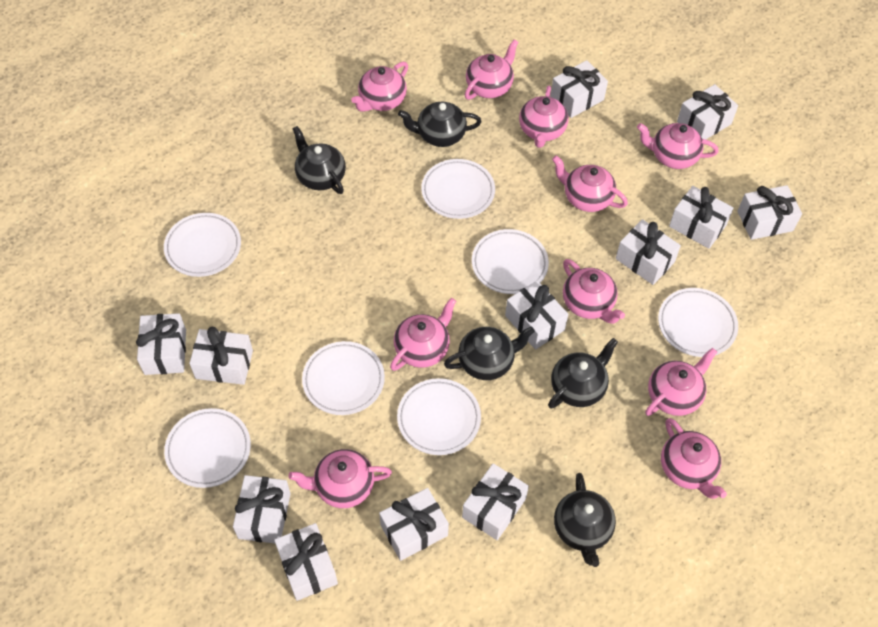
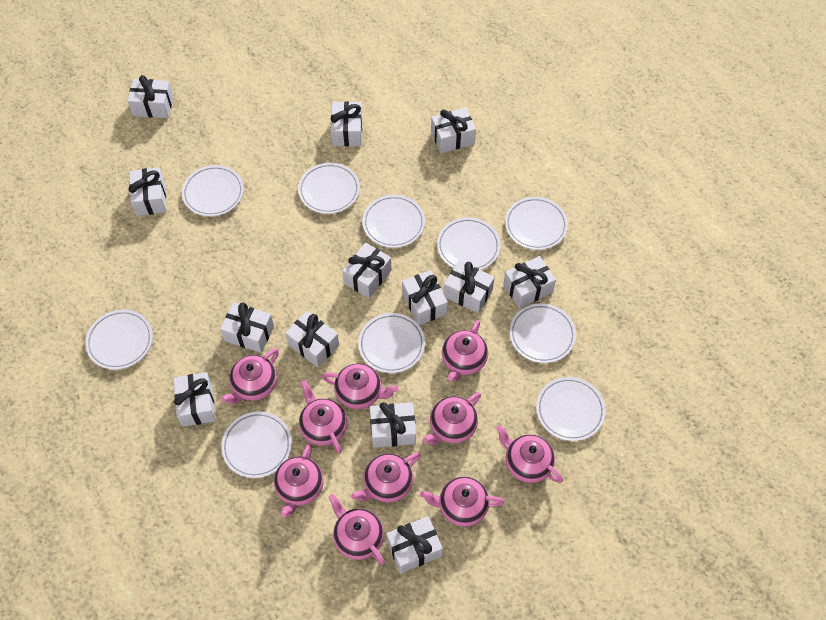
black teapot: 5 -> 0
white gift: 12 -> 13
white plate: 7 -> 10

